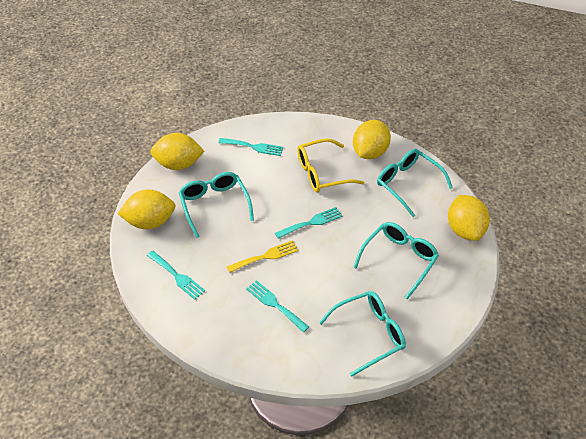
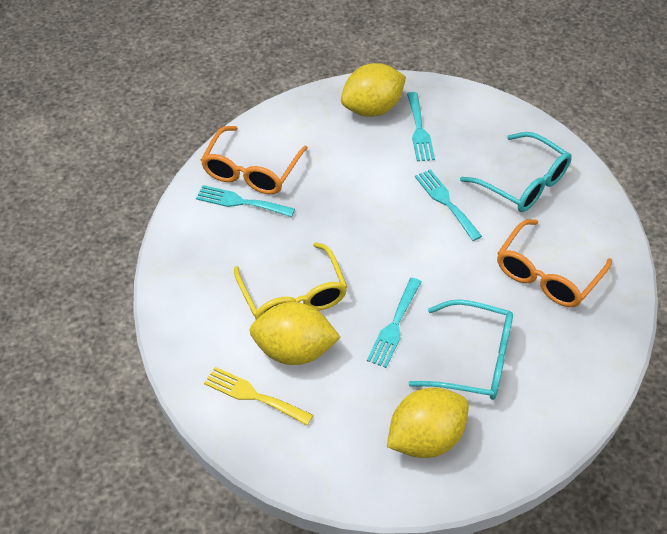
orange glasses: 0 -> 2
turquoise glasses: 4 -> 2
yellow lemon: 4 -> 3

